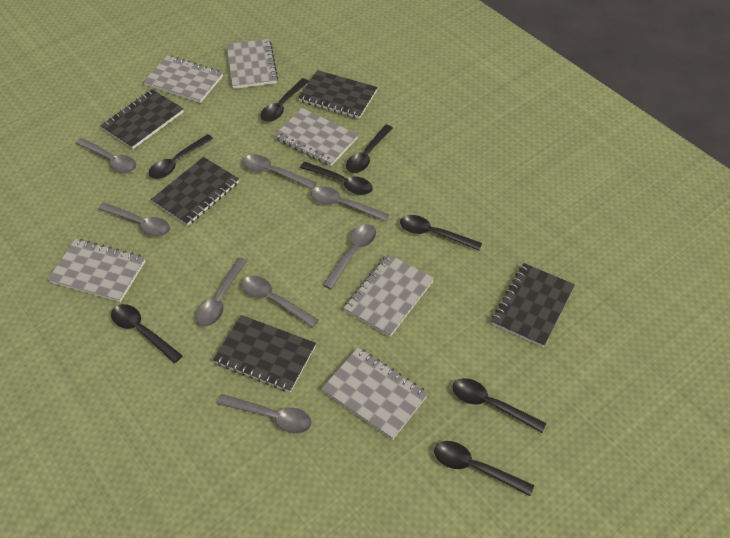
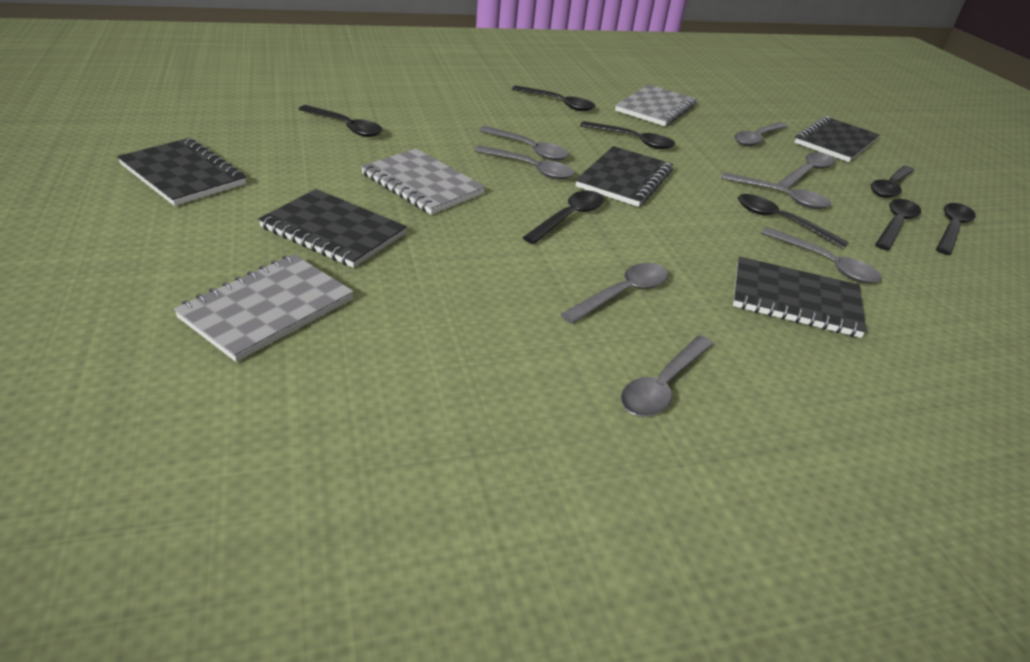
grey notebook: 6 -> 3

